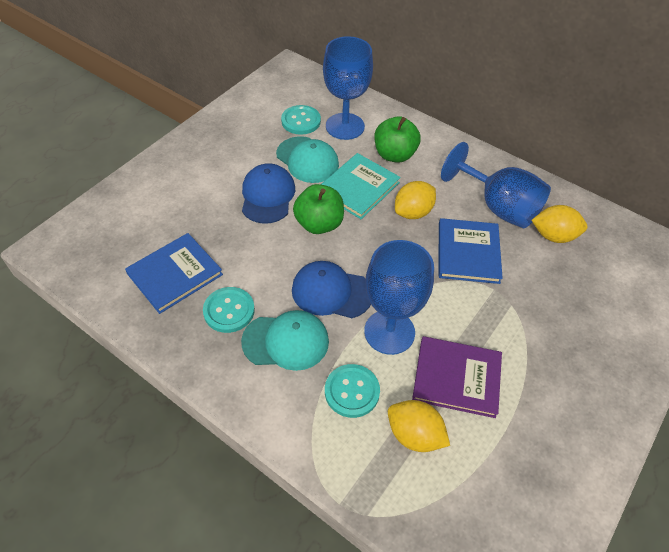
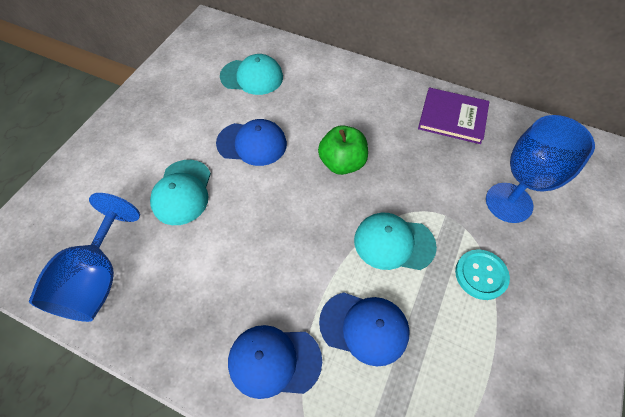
blue book: 2 -> 0
blue cap: 2 -> 3
blue goblet: 3 -> 2
green apple: 2 -> 1
turquoise book: 1 -> 0
turquoise button: 3 -> 1
turquoise cap: 2 -> 3
yellow lemon: 3 -> 0

